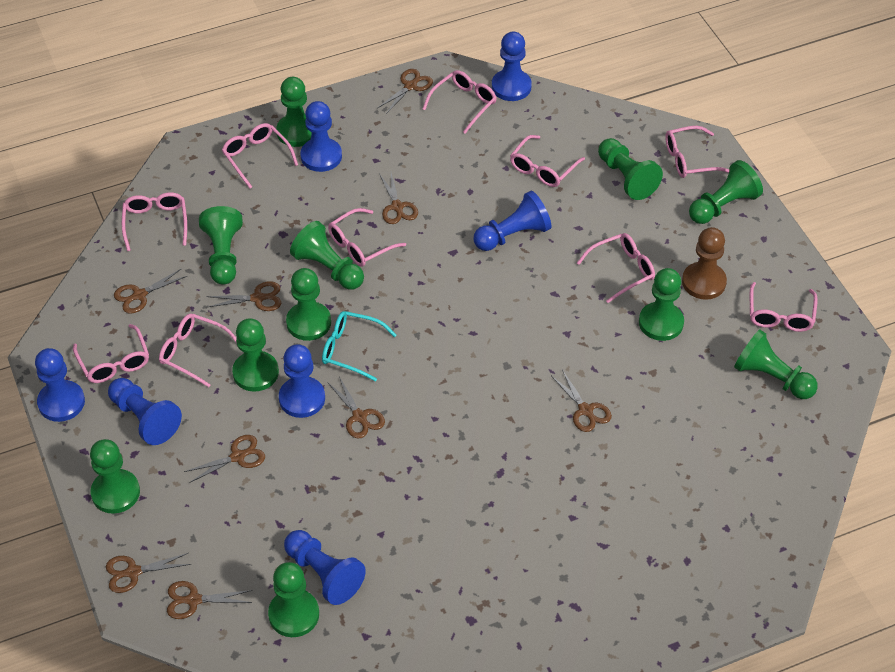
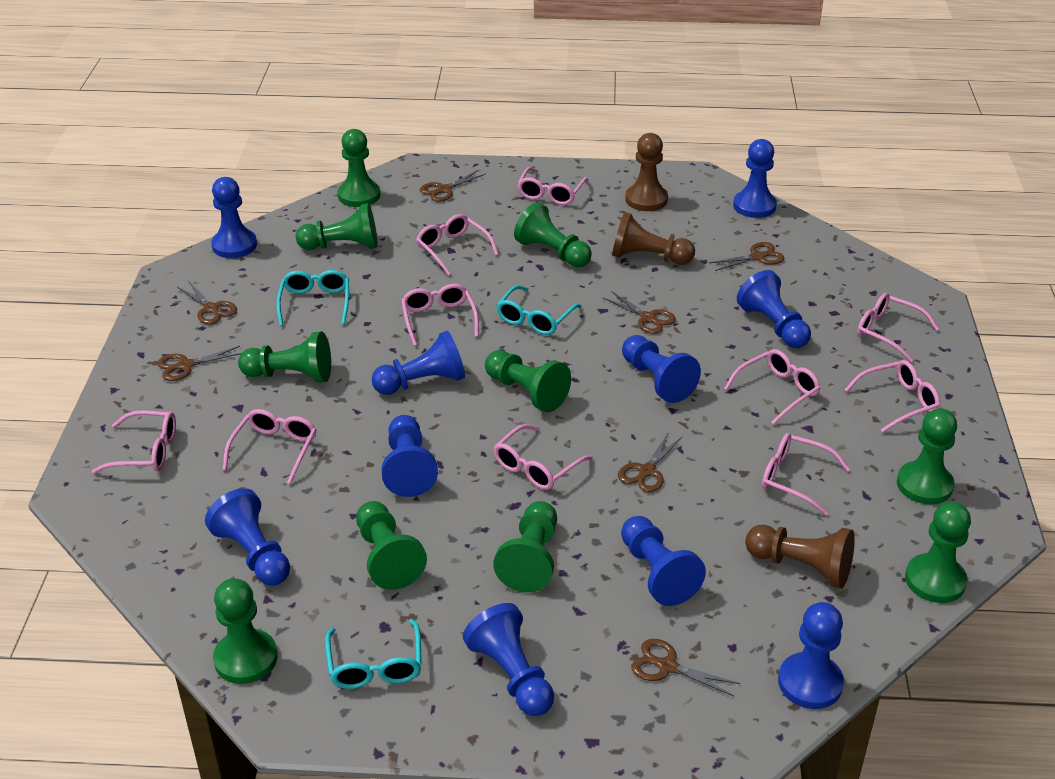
blue pawn: 7 -> 10
brown pawn: 1 -> 3
brown scissors: 9 -> 7
green pawn: 11 -> 10
turquoise glasses: 1 -> 3

